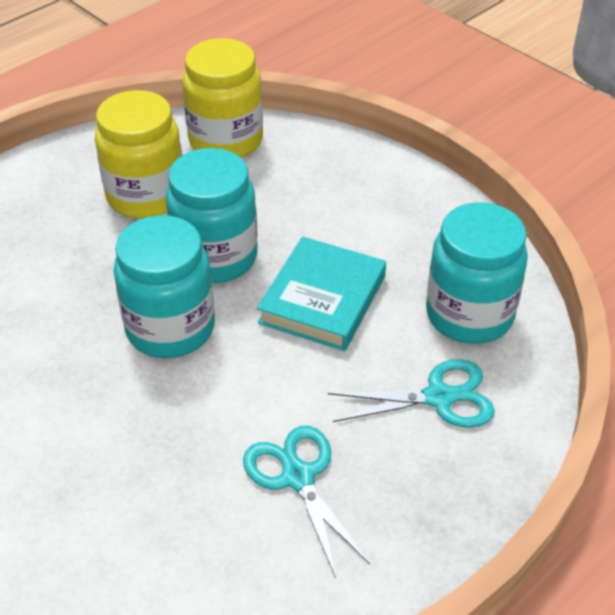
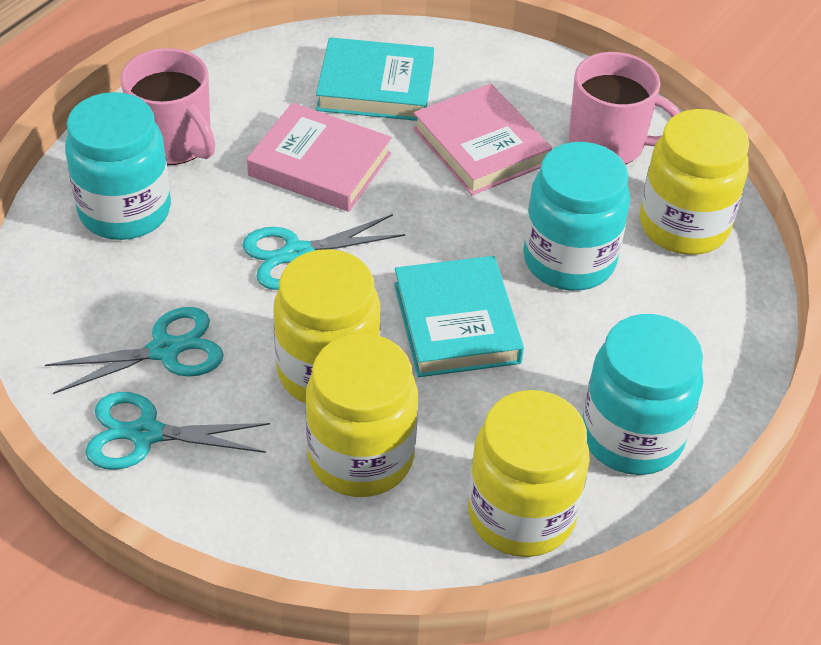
pink book: 0 -> 2
pink mug: 0 -> 2
turquoise book: 1 -> 2
turquoise scissors: 2 -> 3
yellow jar: 2 -> 4

